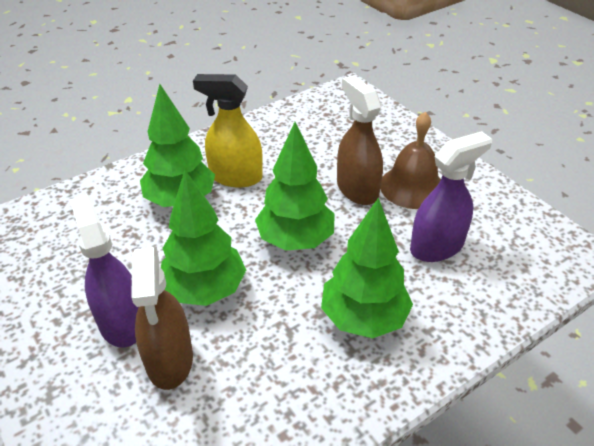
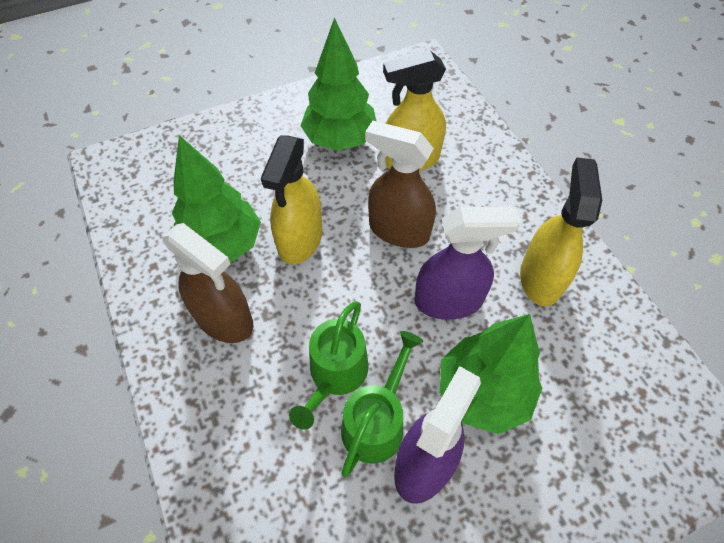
brown bell: 1 -> 0
green tree: 4 -> 3
green watering can: 0 -> 2
yellow spray bottle: 1 -> 3

